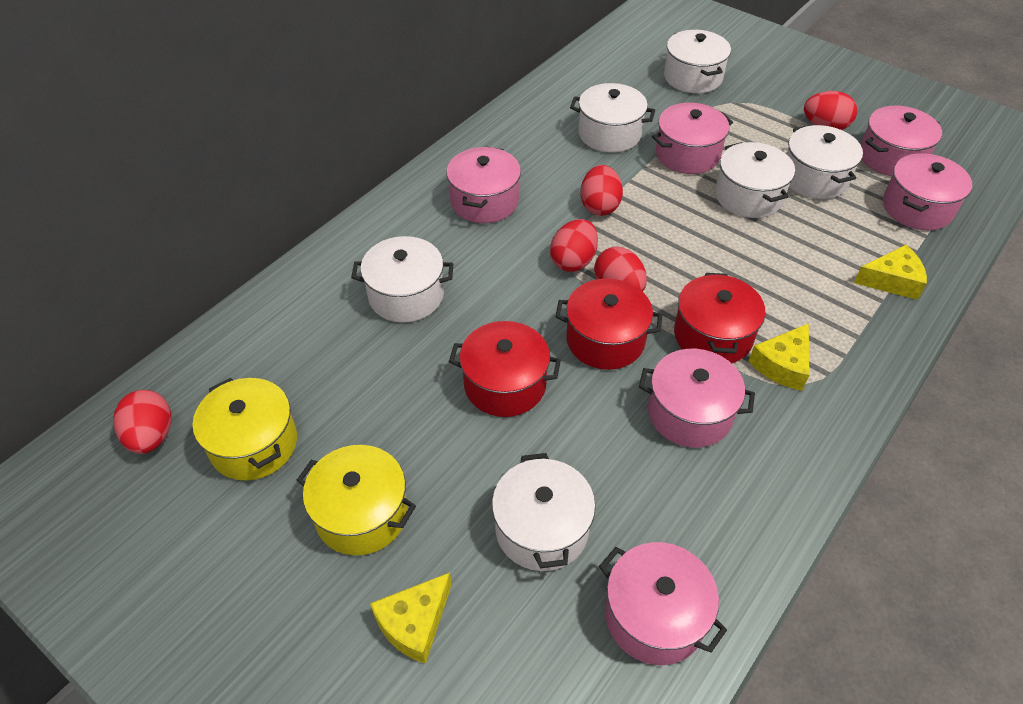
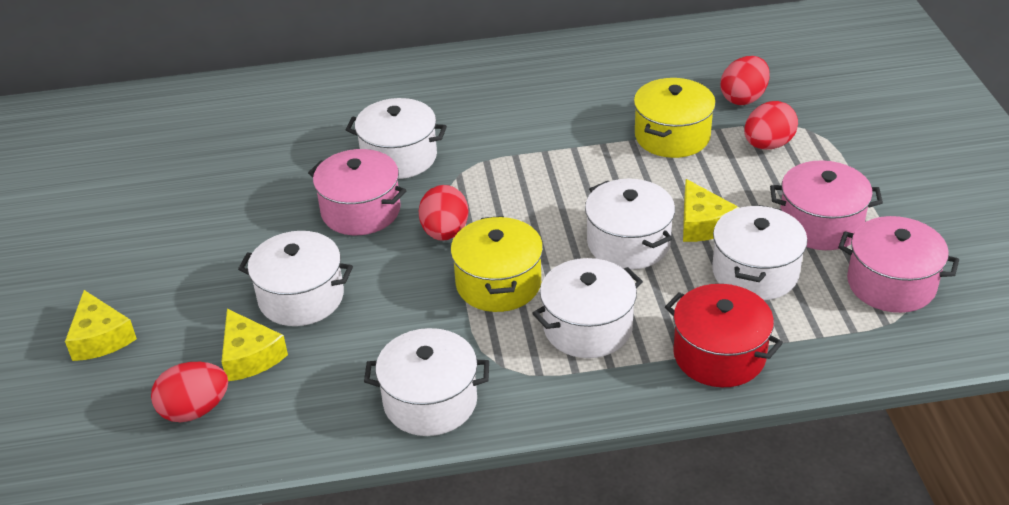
pink pot: 6 -> 3
red egg: 5 -> 4
red pot: 3 -> 1

